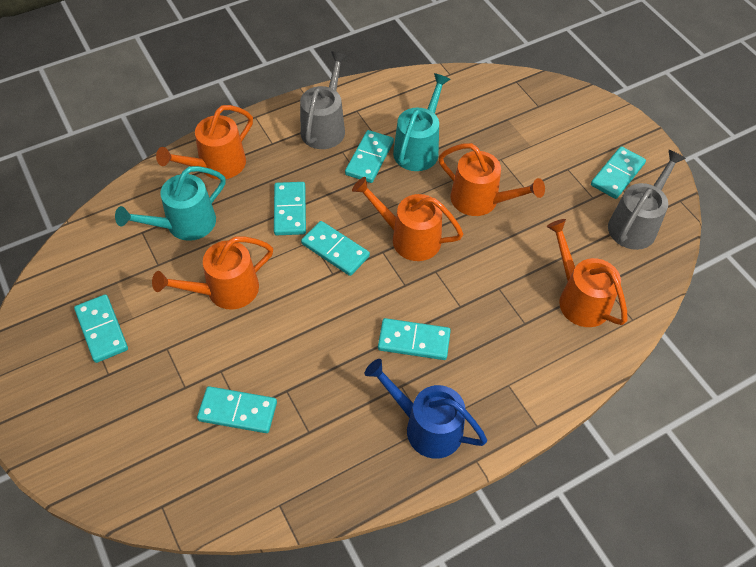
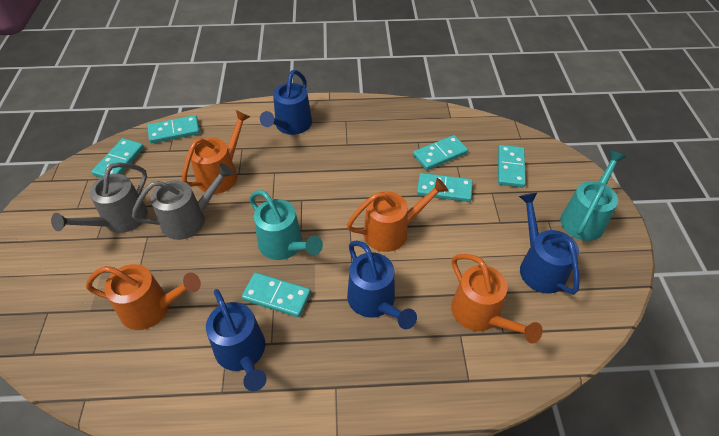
blue watering can: 1 -> 4
orange watering can: 5 -> 4
turquoise domino: 7 -> 6

